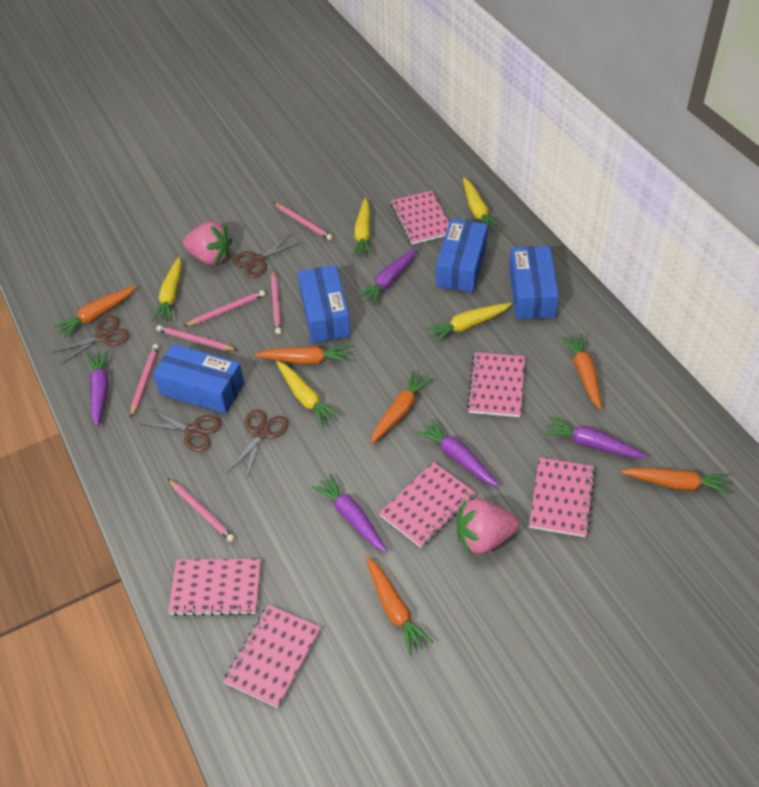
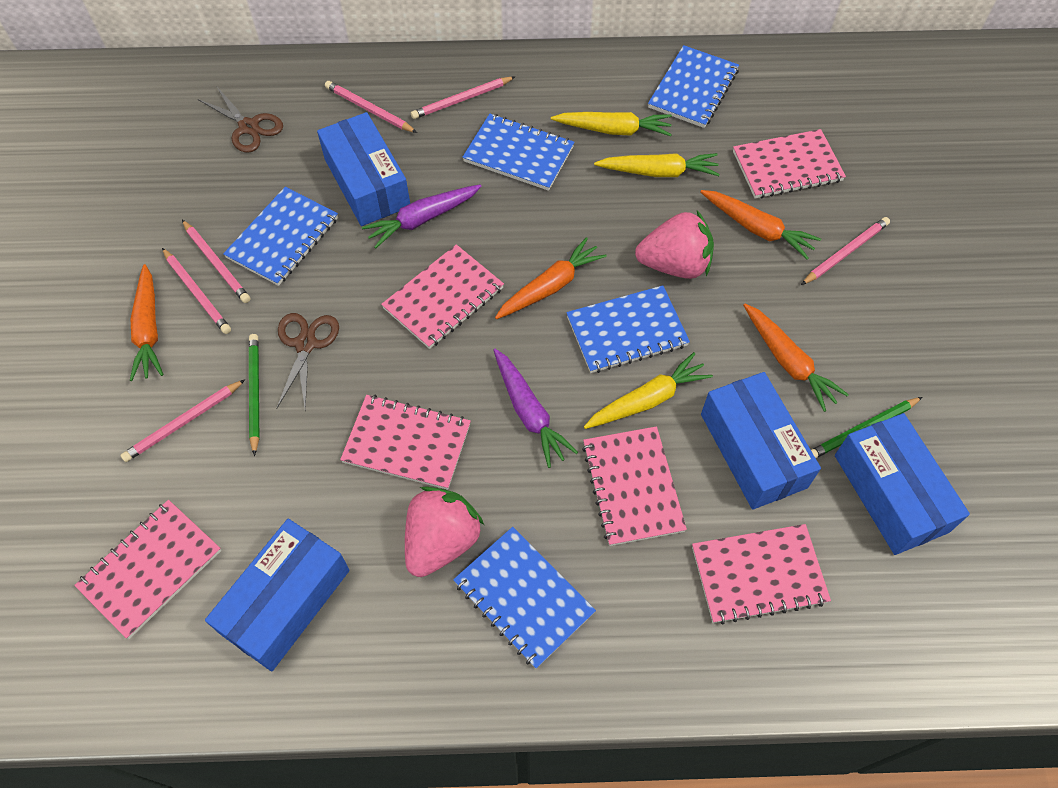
blue notebook: 0 -> 5
brown scissors: 4 -> 2
green pencil: 0 -> 2
orange carrot: 6 -> 4
purple carrot: 5 -> 2
yellow carrot: 5 -> 3

